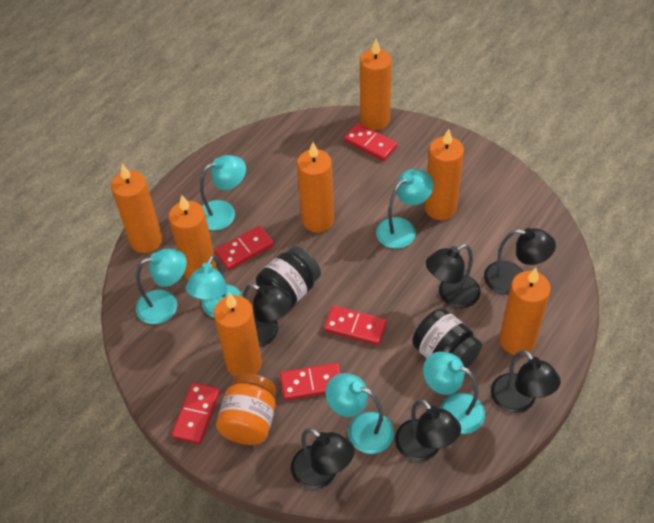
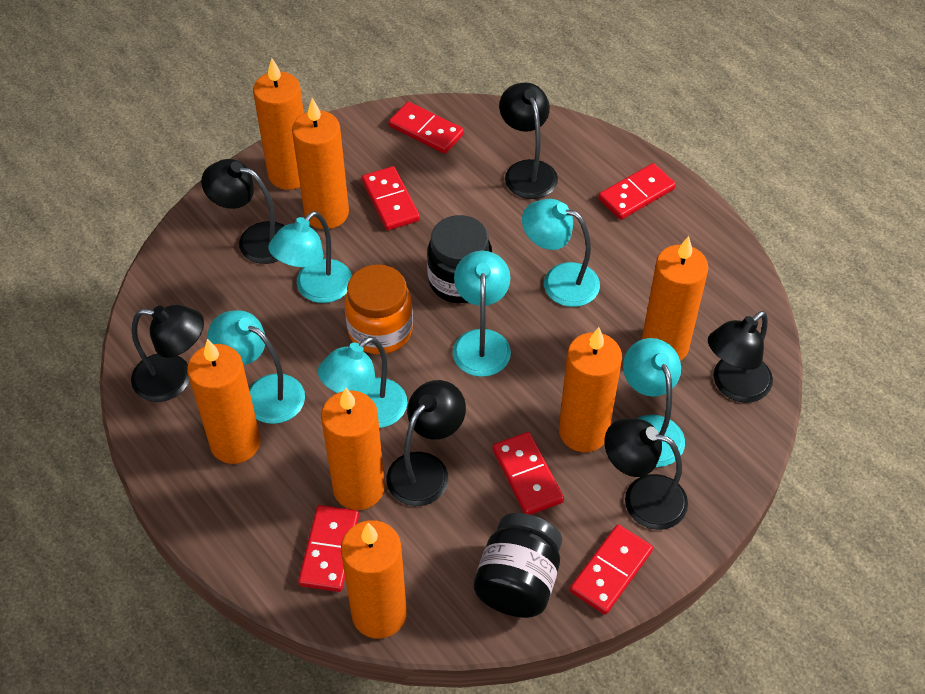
red domino: 5 -> 6

